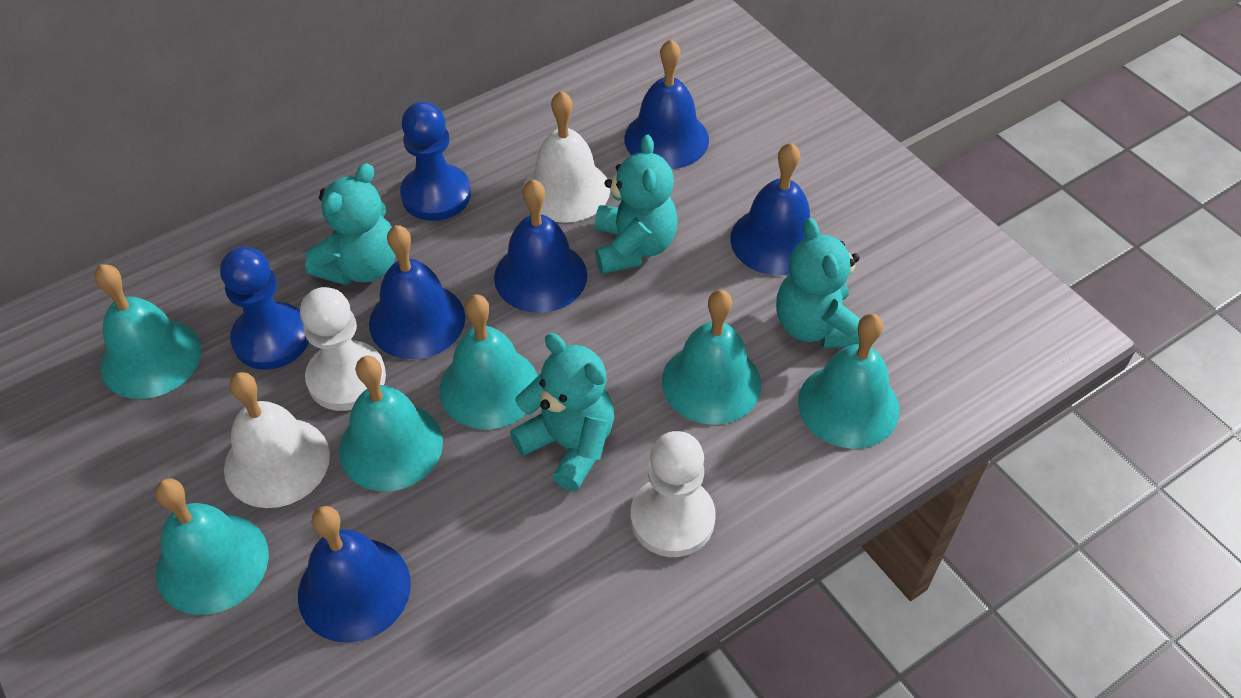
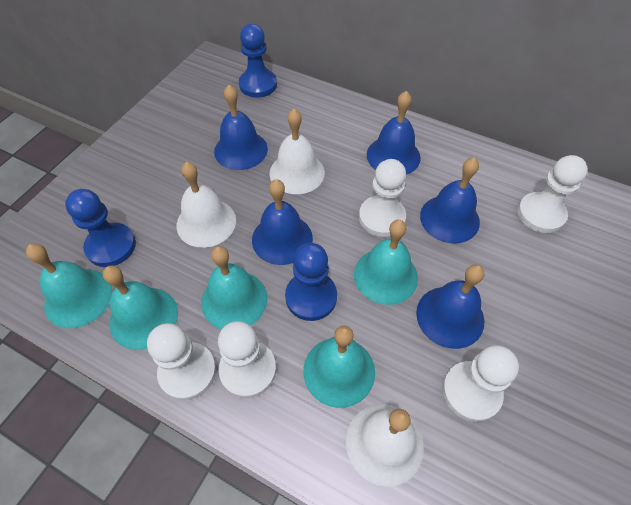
blue pawn: 2 -> 3
turquoise bell: 6 -> 5
turquoise teddy bear: 4 -> 0
white bell: 2 -> 3
white pawn: 2 -> 5

